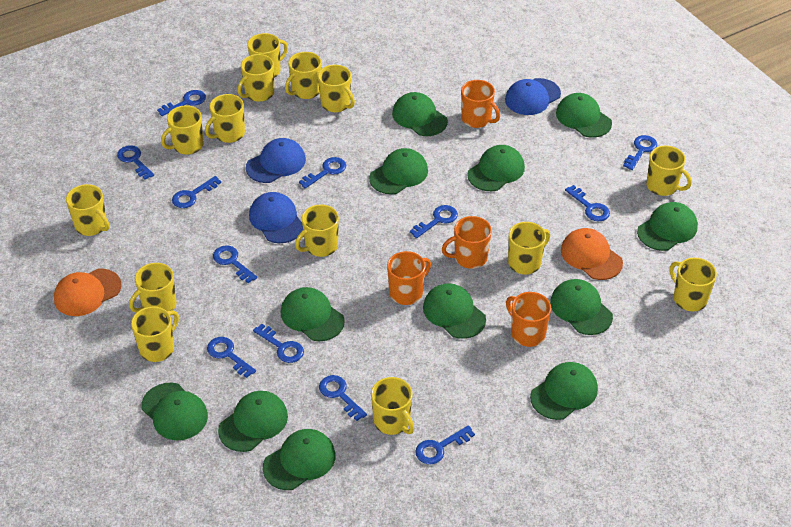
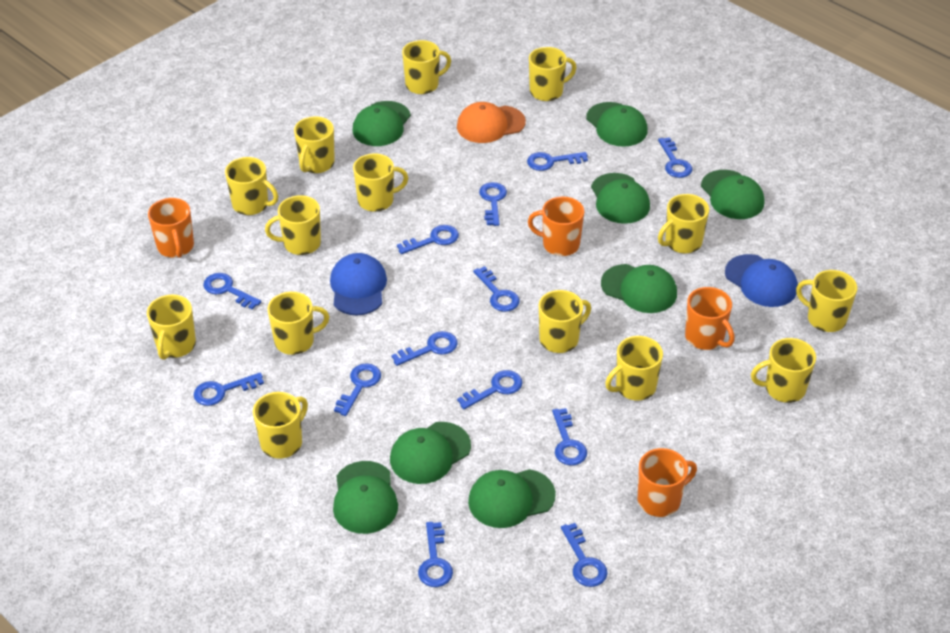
blue cap: 3 -> 2
blue key: 12 -> 13
green cap: 12 -> 8
orange cap: 2 -> 1

